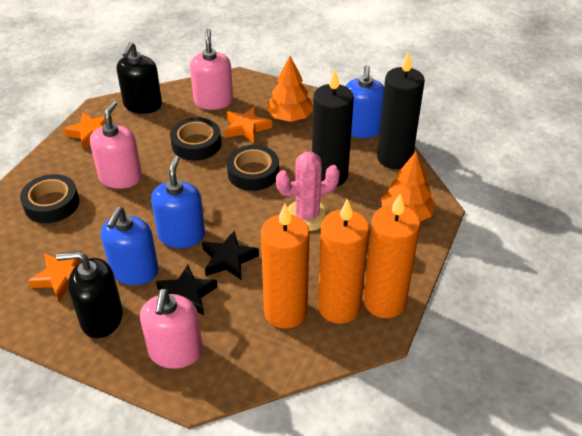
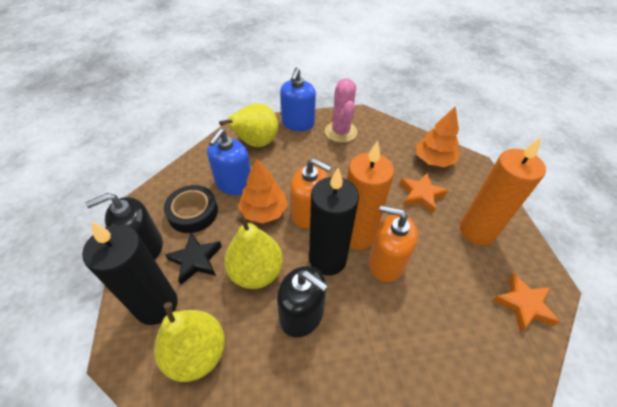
black star: 2 -> 1
black tape: 3 -> 1
blue soap dispenser: 3 -> 2
orange candle: 3 -> 2
orange soap dispenser: 0 -> 2
orange star: 3 -> 2
pink soap dispenser: 3 -> 0
yellow pear: 0 -> 3

